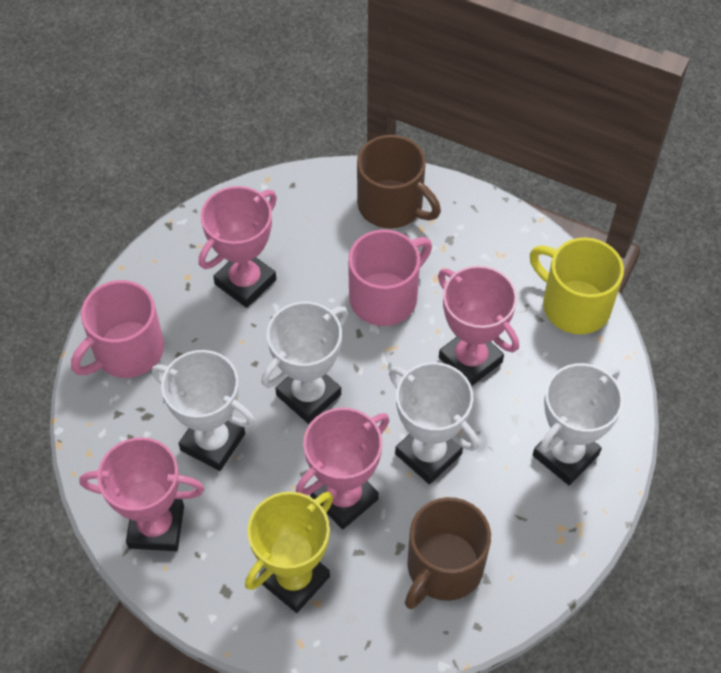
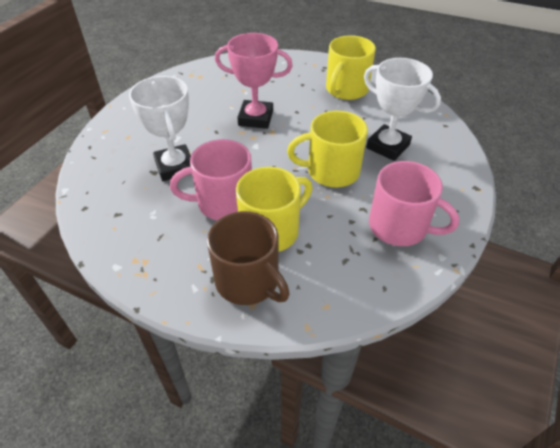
brown mug: 2 -> 1
pink trophy: 4 -> 1
white trophy: 4 -> 2
yellow mug: 1 -> 3
yellow trophy: 1 -> 0

